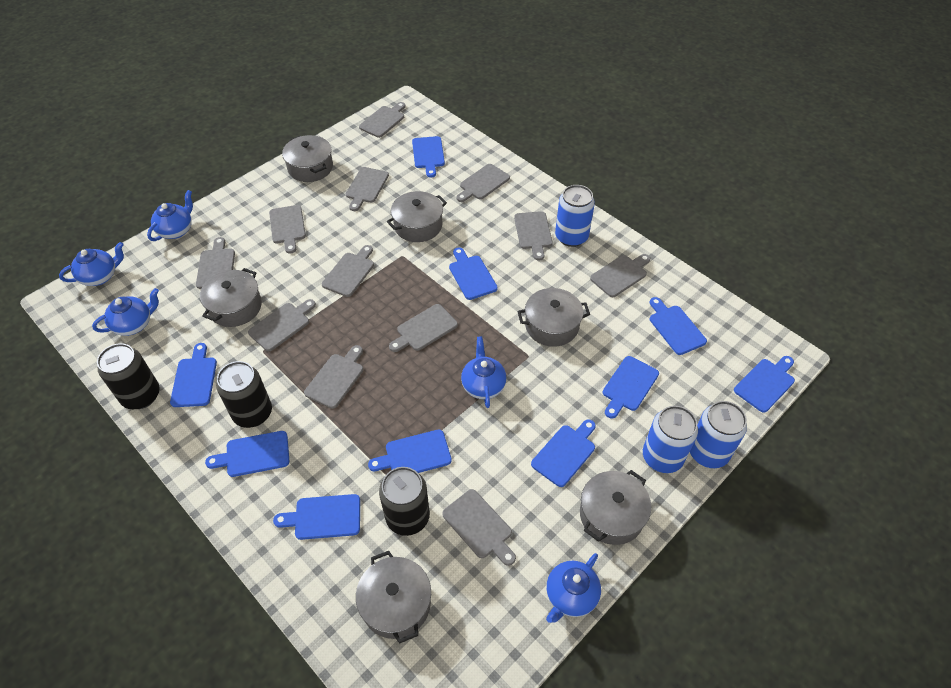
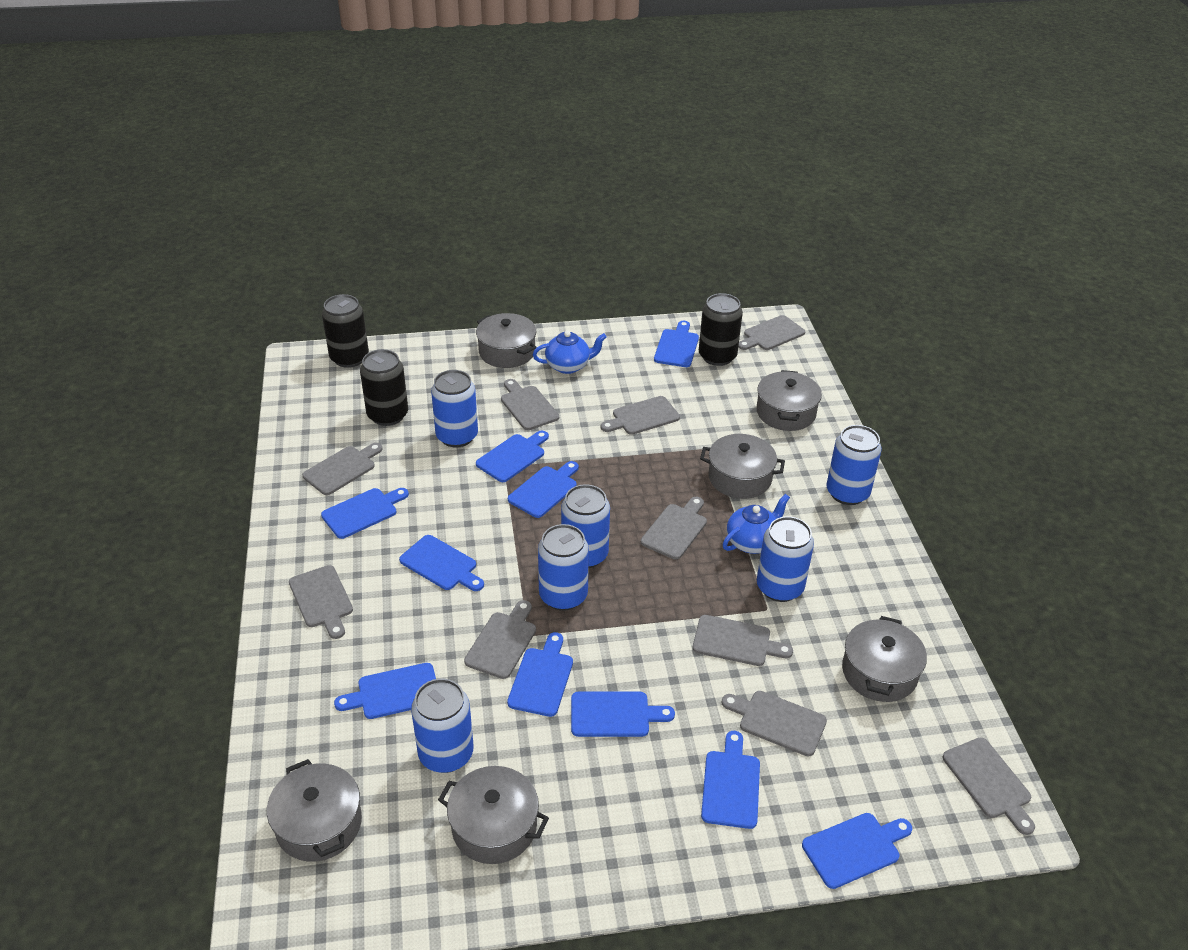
blue can: 3 -> 6
blue teapot: 5 -> 2
grey cutting board: 12 -> 10

